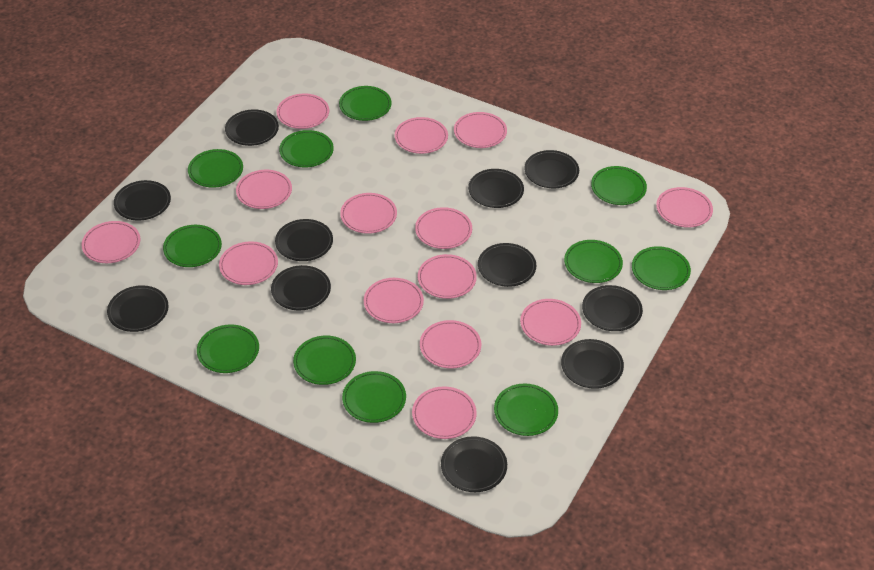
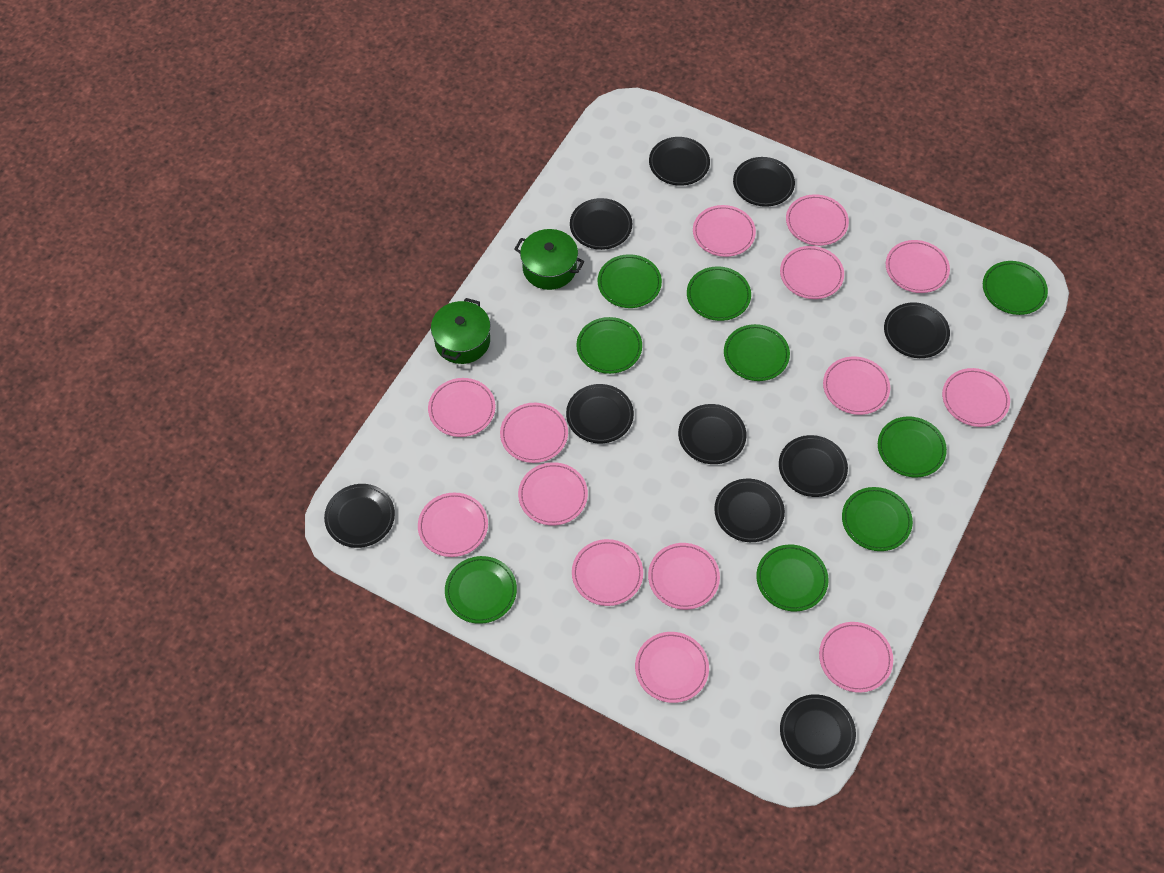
black plate: 11 -> 10
green plate: 11 -> 9
green pot: 0 -> 2

